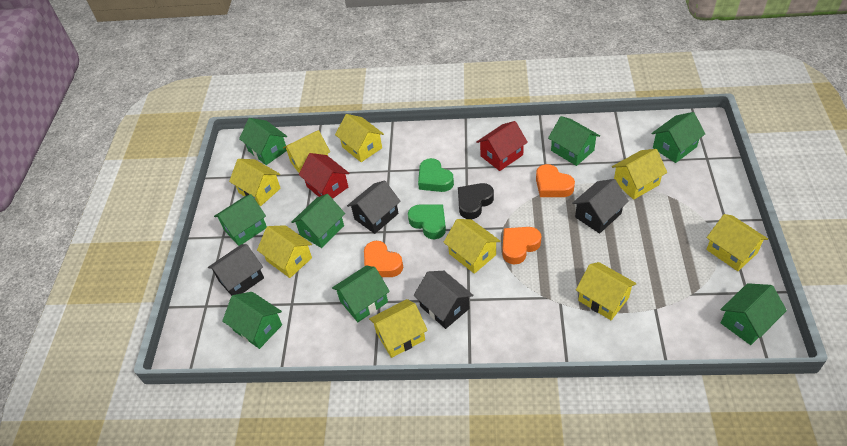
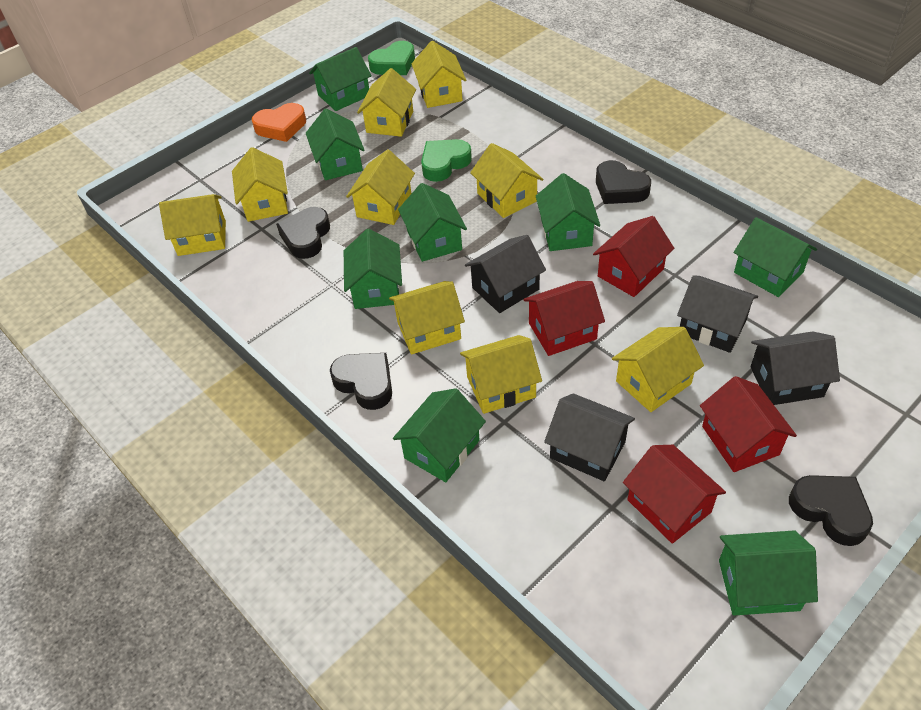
black heart: 1 -> 4
orange heart: 3 -> 1
red house: 2 -> 4

